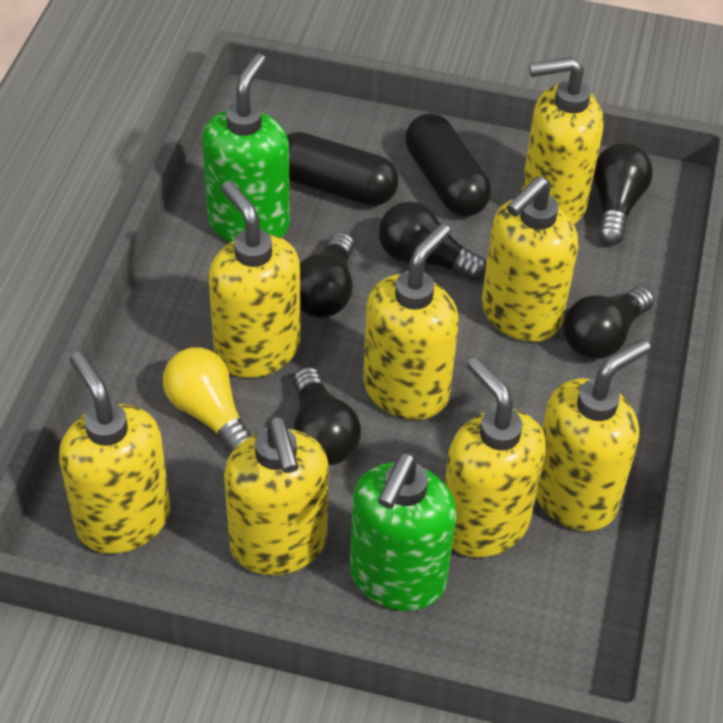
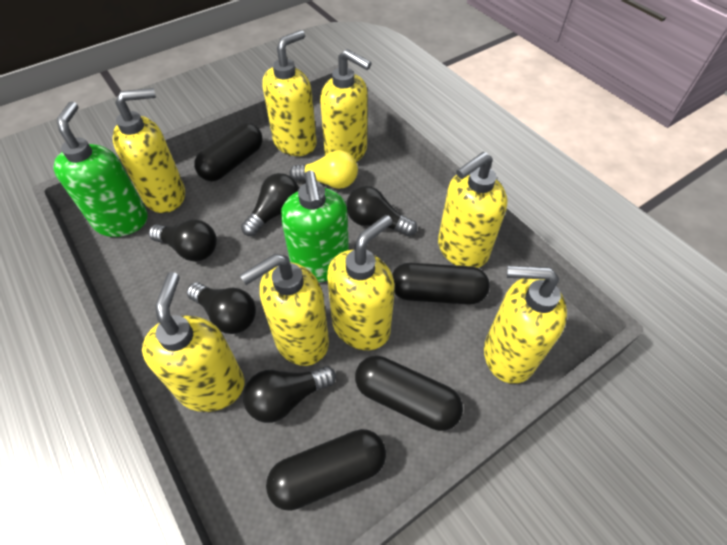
black capsule: 2 -> 4

